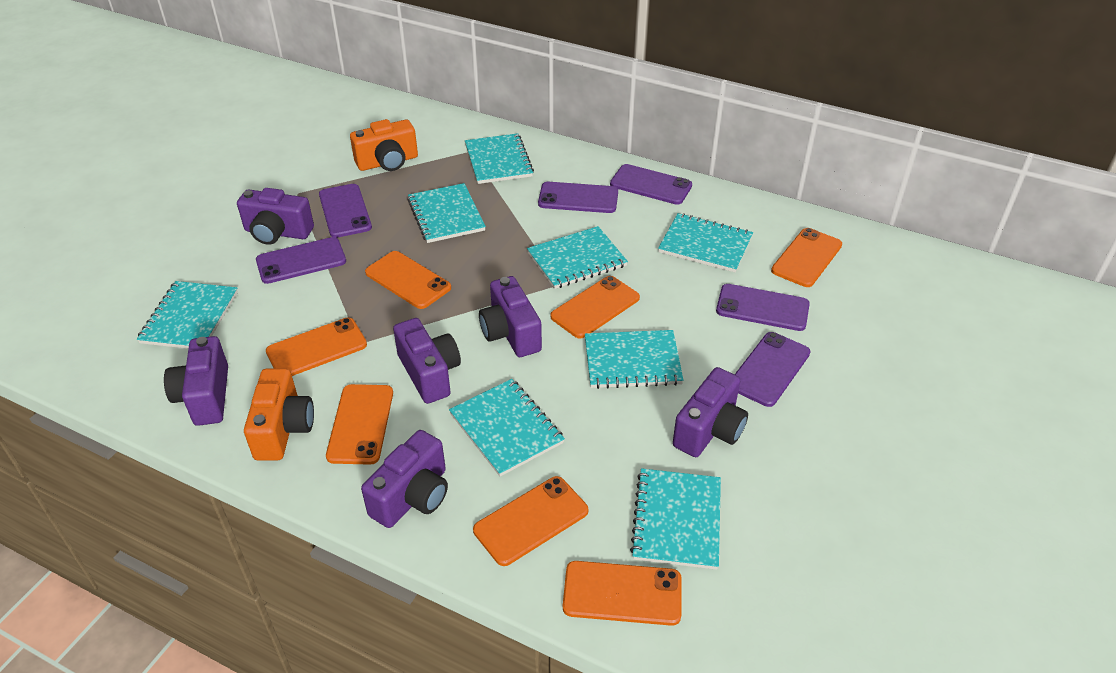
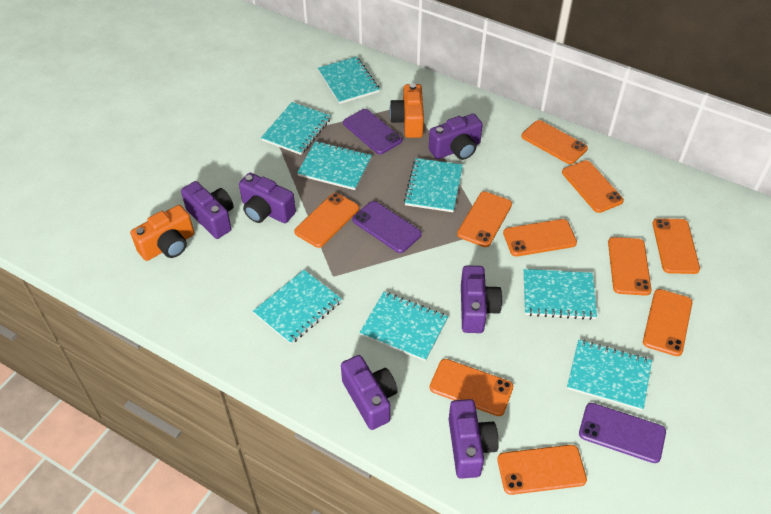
orange phone: 7 -> 10
purple phone: 6 -> 3

